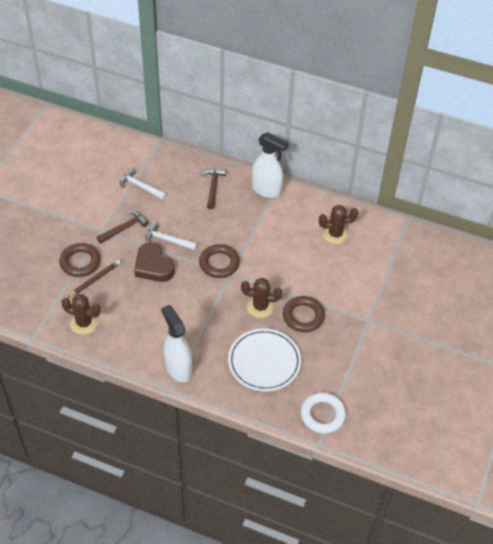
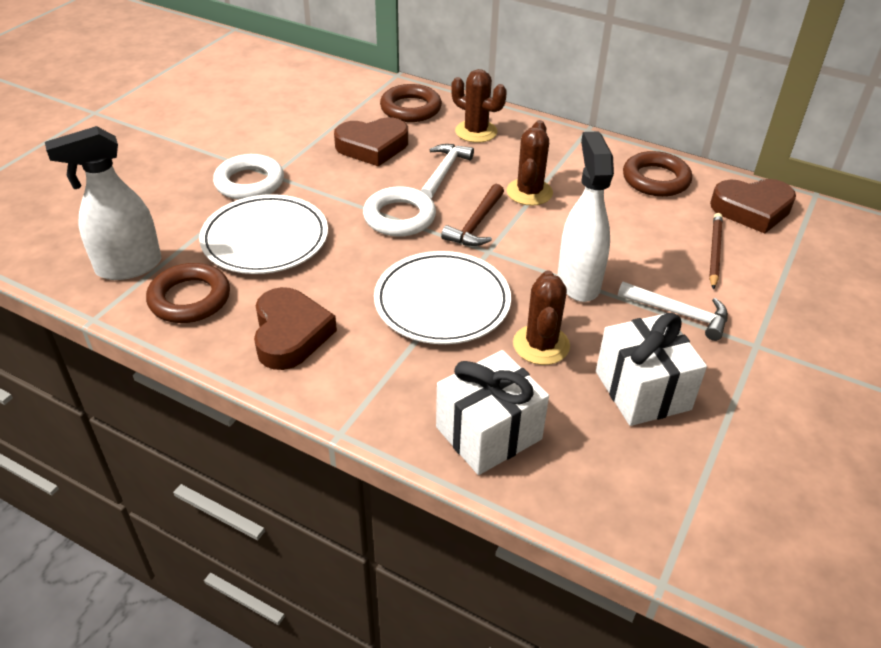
brown hammer: 2 -> 1
brown heart: 1 -> 3
white gift: 0 -> 2
white plate: 1 -> 2
white ring: 1 -> 2

